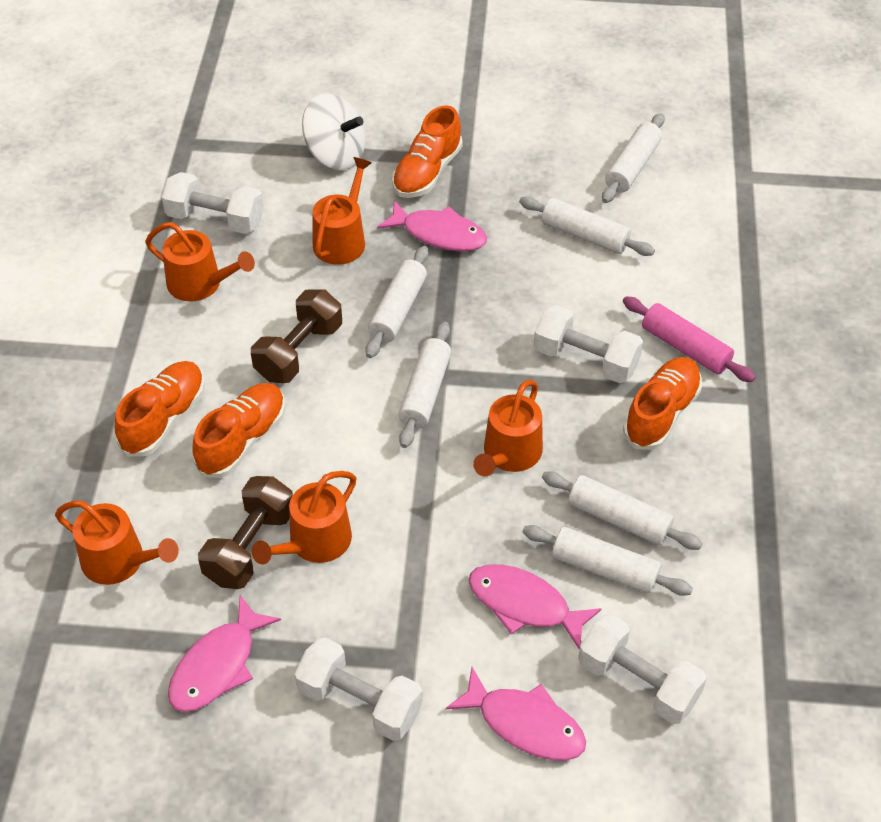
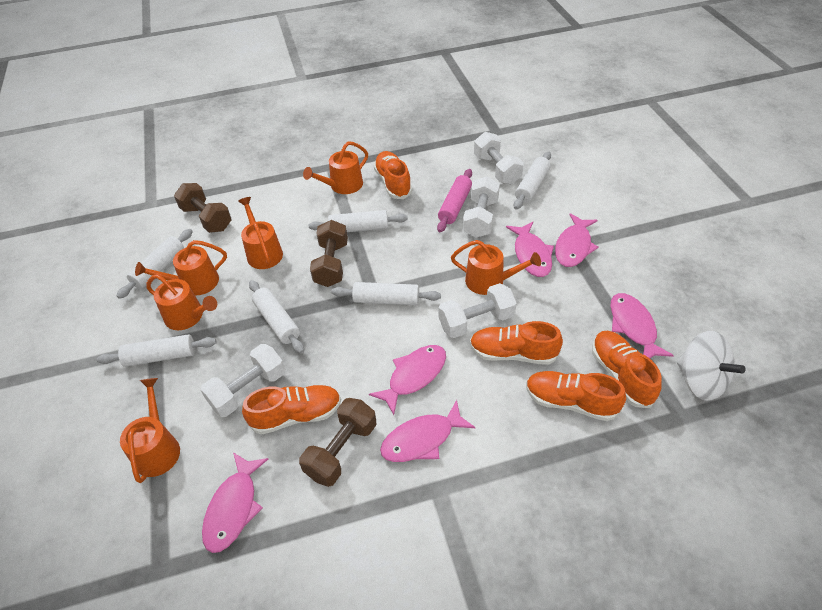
brown dumbbell: 2 -> 3
orange shoe: 4 -> 5
orange watering can: 5 -> 6
pink fish: 4 -> 6

